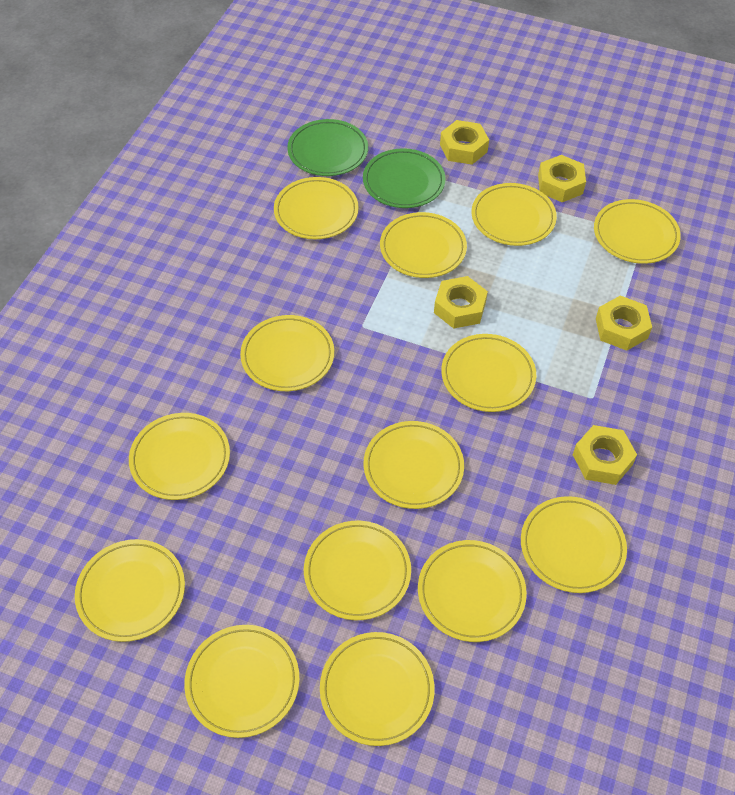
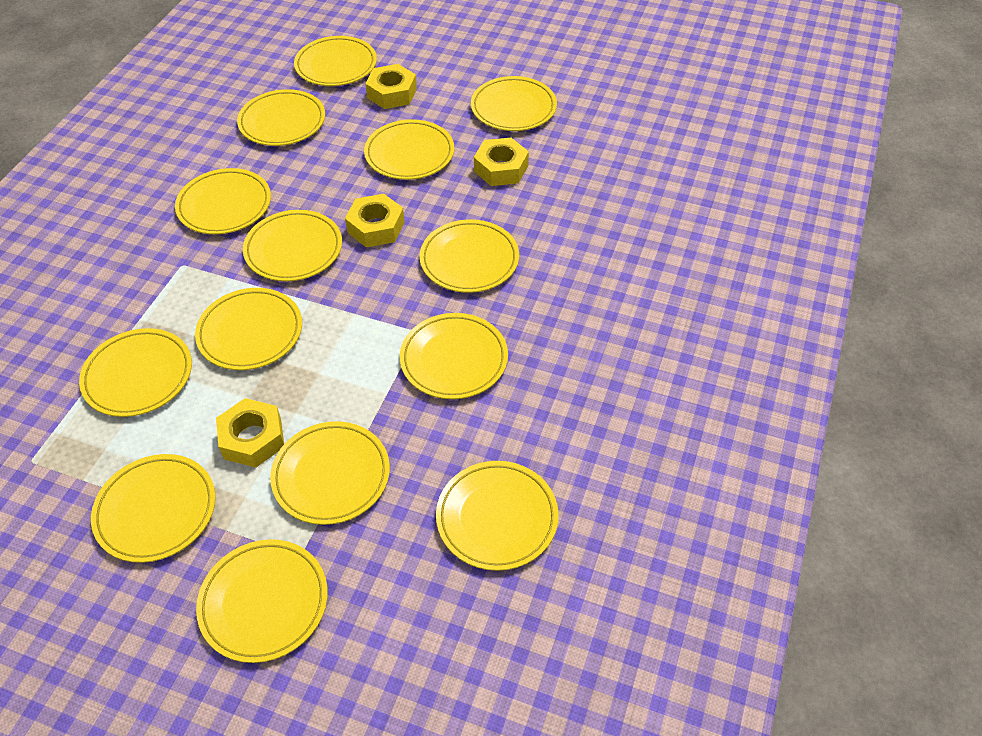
green plate: 2 -> 0
yellow nut: 5 -> 4

